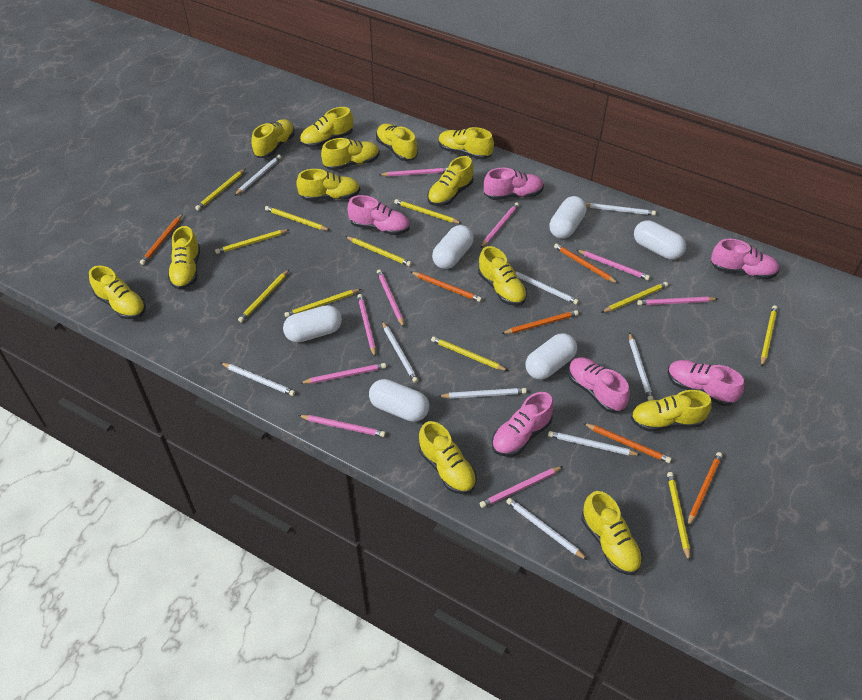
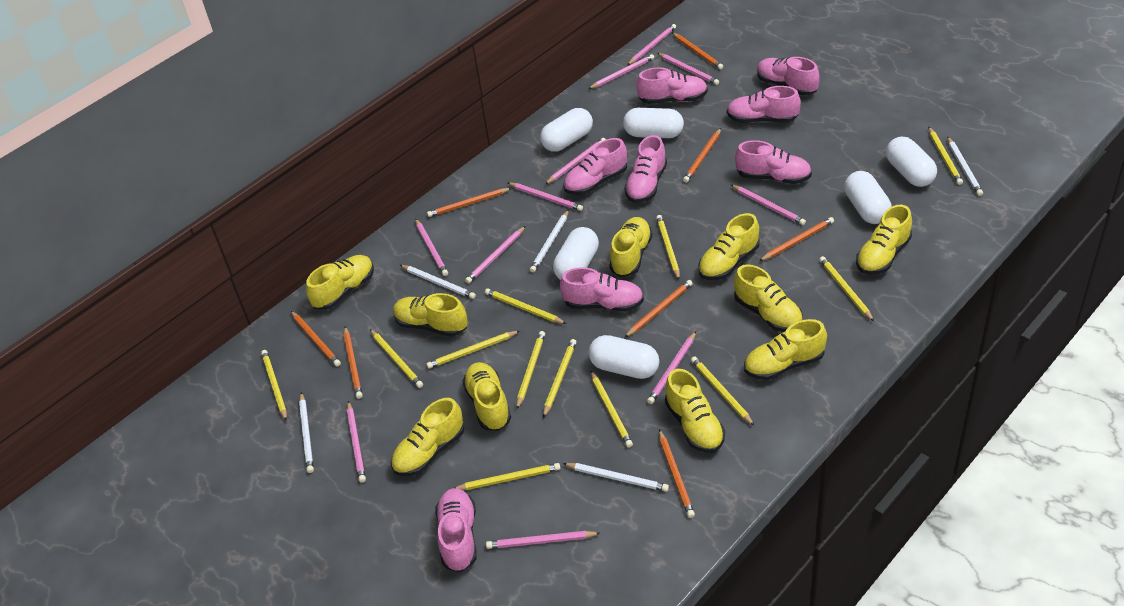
orange pencil: 6 -> 8
pink pencil: 9 -> 11
pink shoe: 6 -> 8
white pencil: 9 -> 5
yellow pencil: 11 -> 12
yellow shoe: 13 -> 10

